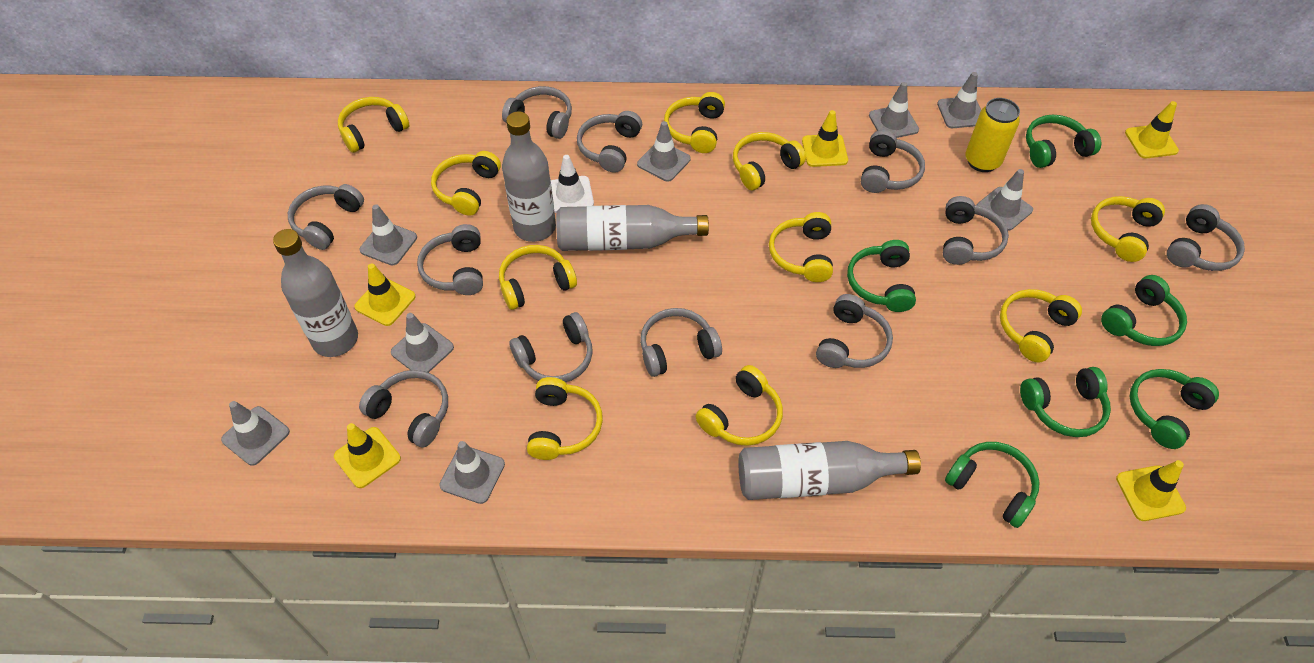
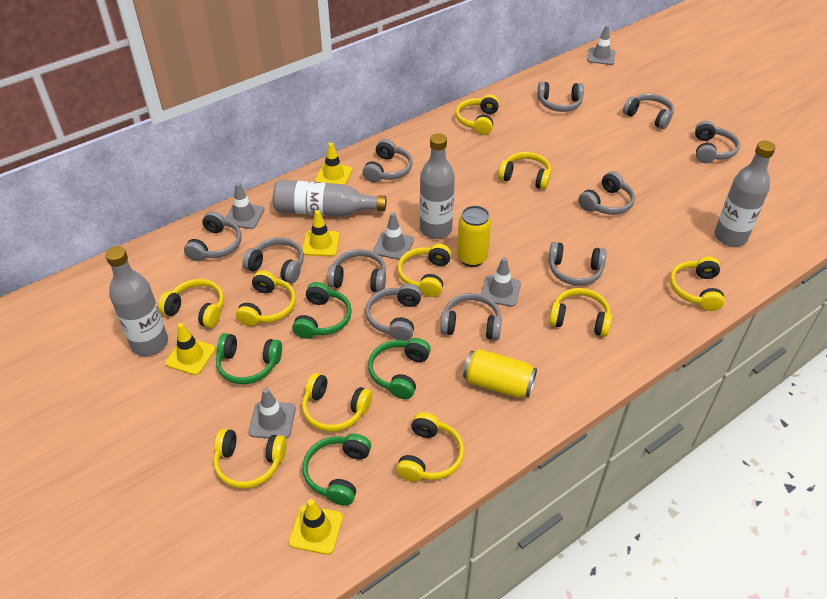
green headphones: 6 -> 4
grey traffic cone: 8 -> 5
white traffic cone: 1 -> 0
yellow can: 1 -> 2
yellow traffic cone: 5 -> 4

